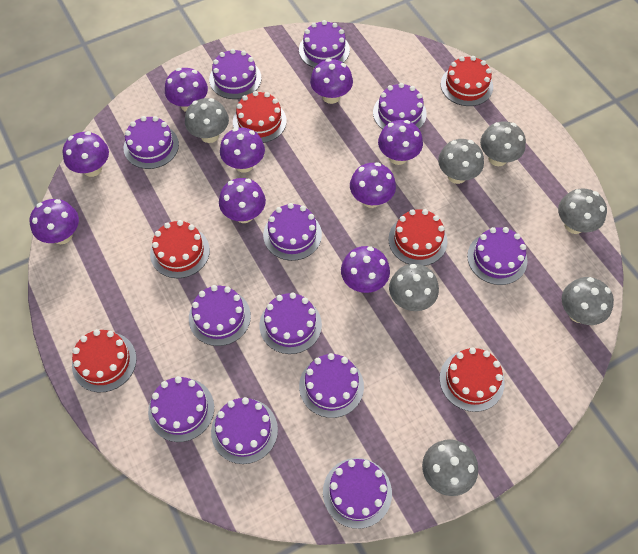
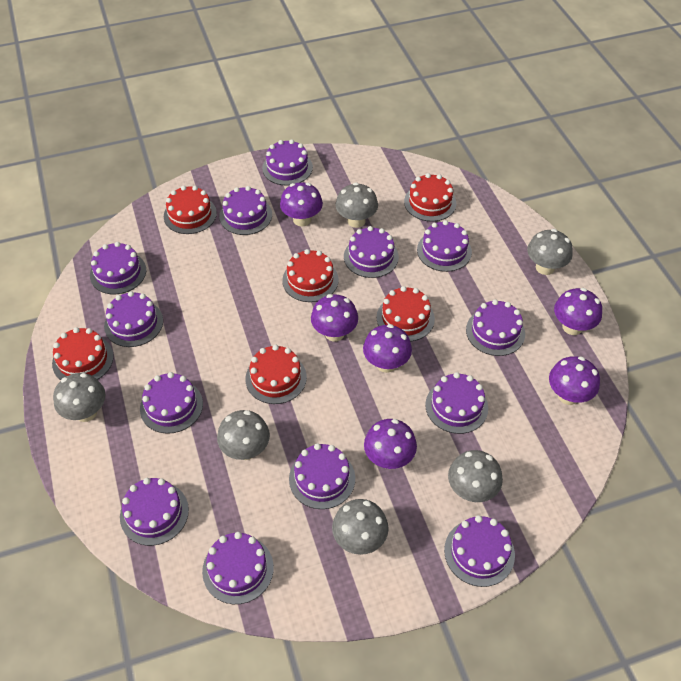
grey mushroom: 7 -> 6
purple cake: 12 -> 13
purple mushroom: 9 -> 6

